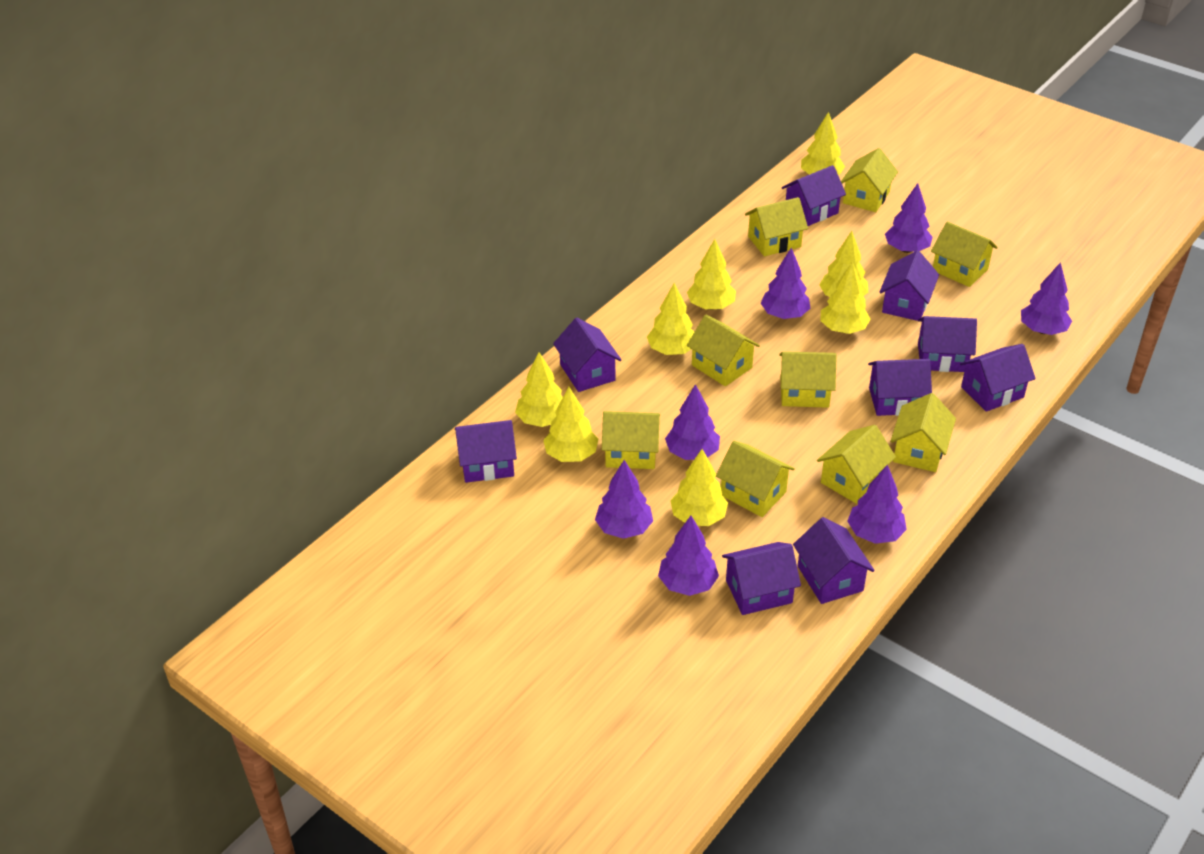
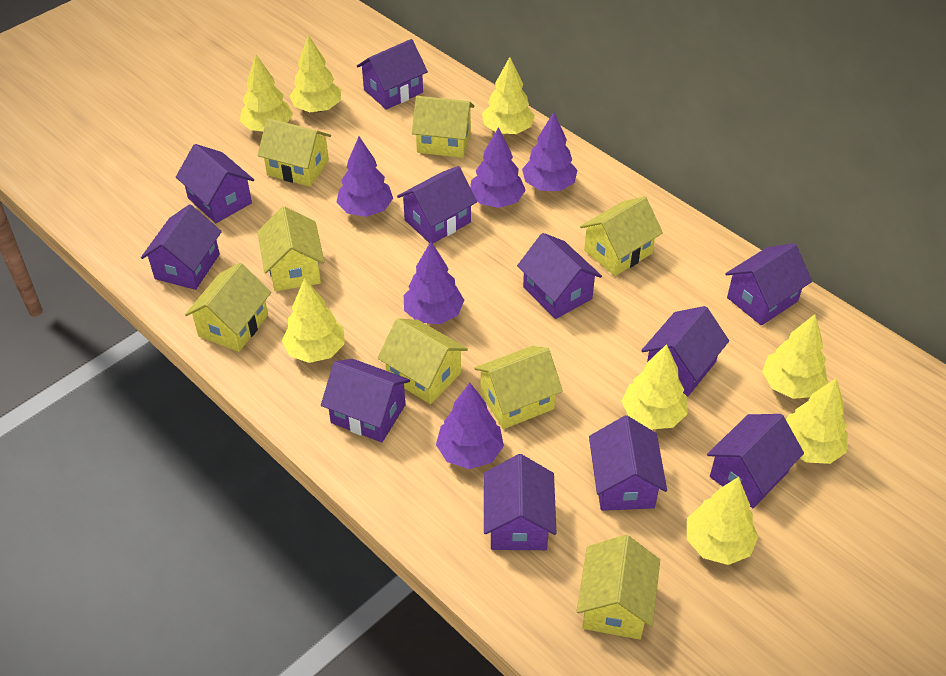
purple house: 9 -> 11
purple tree: 7 -> 5
yellow house: 9 -> 8

